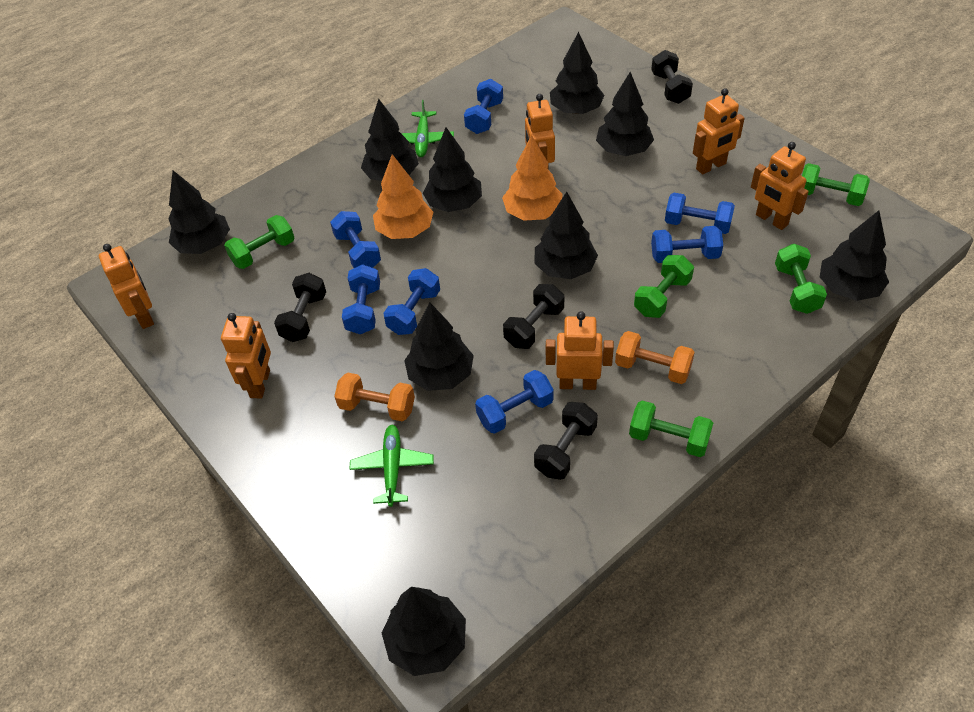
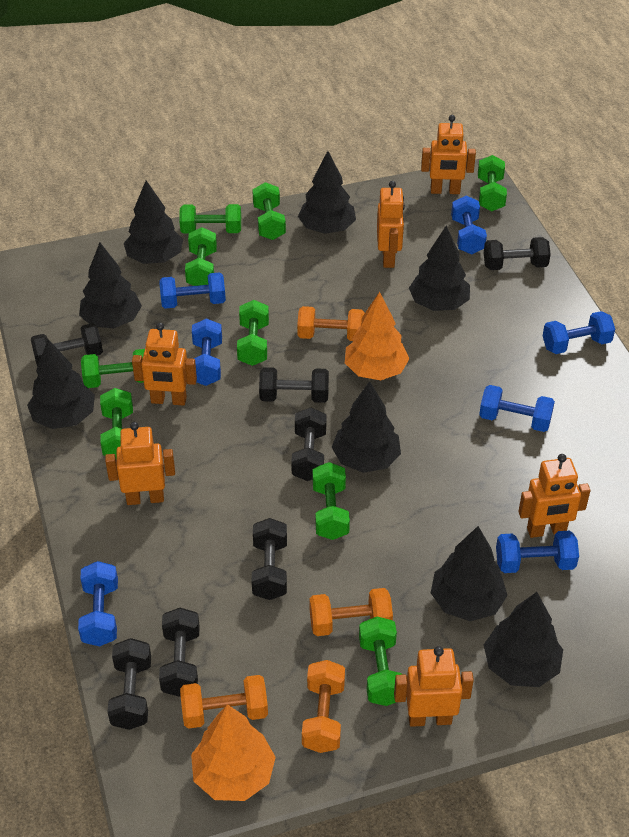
black dumbbell: 4 -> 7
black tree: 9 -> 8
green dumbbell: 5 -> 9
green plane: 2 -> 0
orange dumbbell: 2 -> 4

